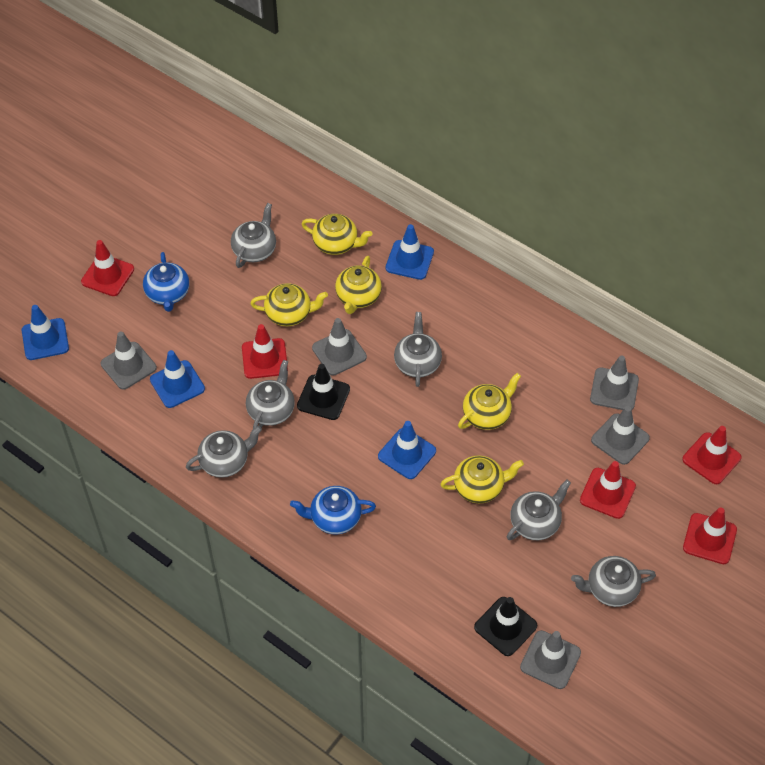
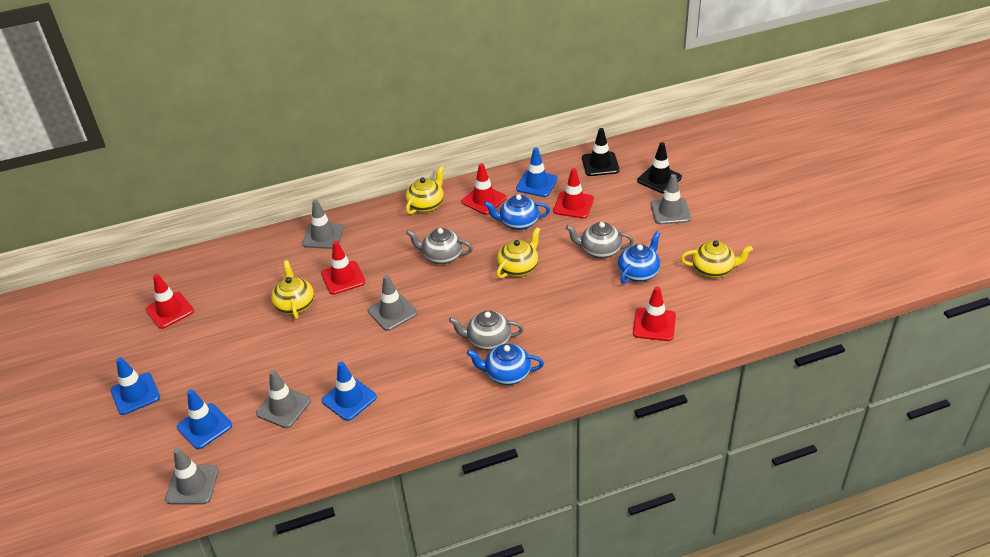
blue teapot: 2 -> 3
grey teapot: 6 -> 3
yellow teapot: 5 -> 4

